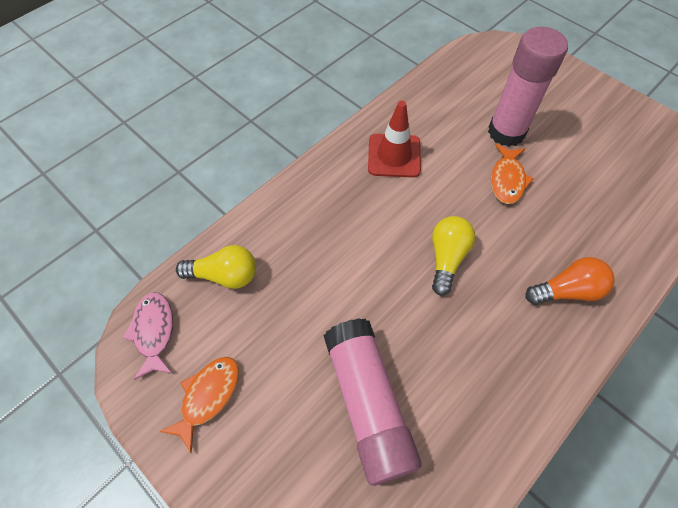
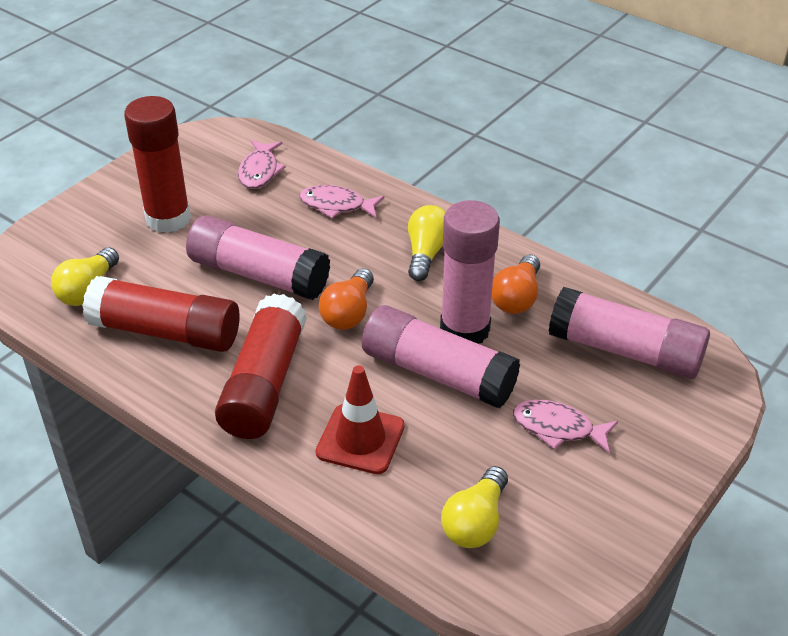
orange fish: 2 -> 0
orange light bulb: 1 -> 2
pink fish: 1 -> 3
pink glue stick: 2 -> 4
red glue stick: 0 -> 3
yellow light bulb: 2 -> 3

